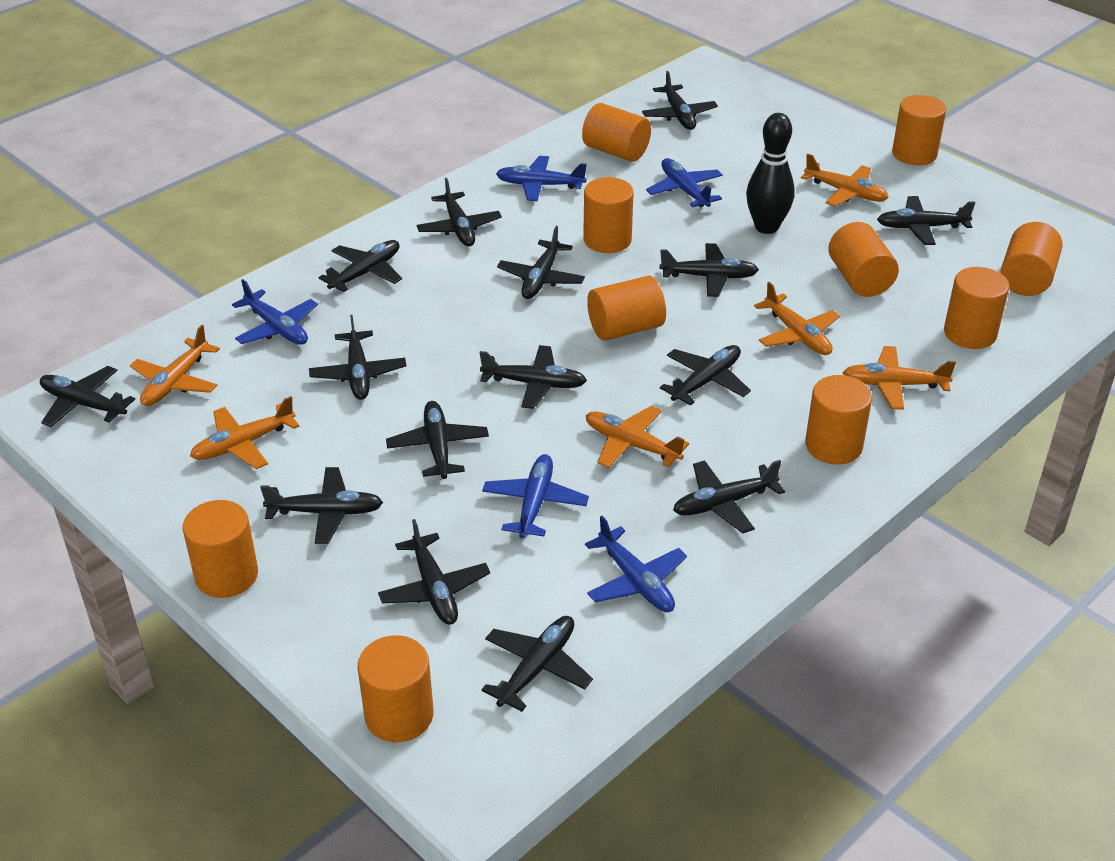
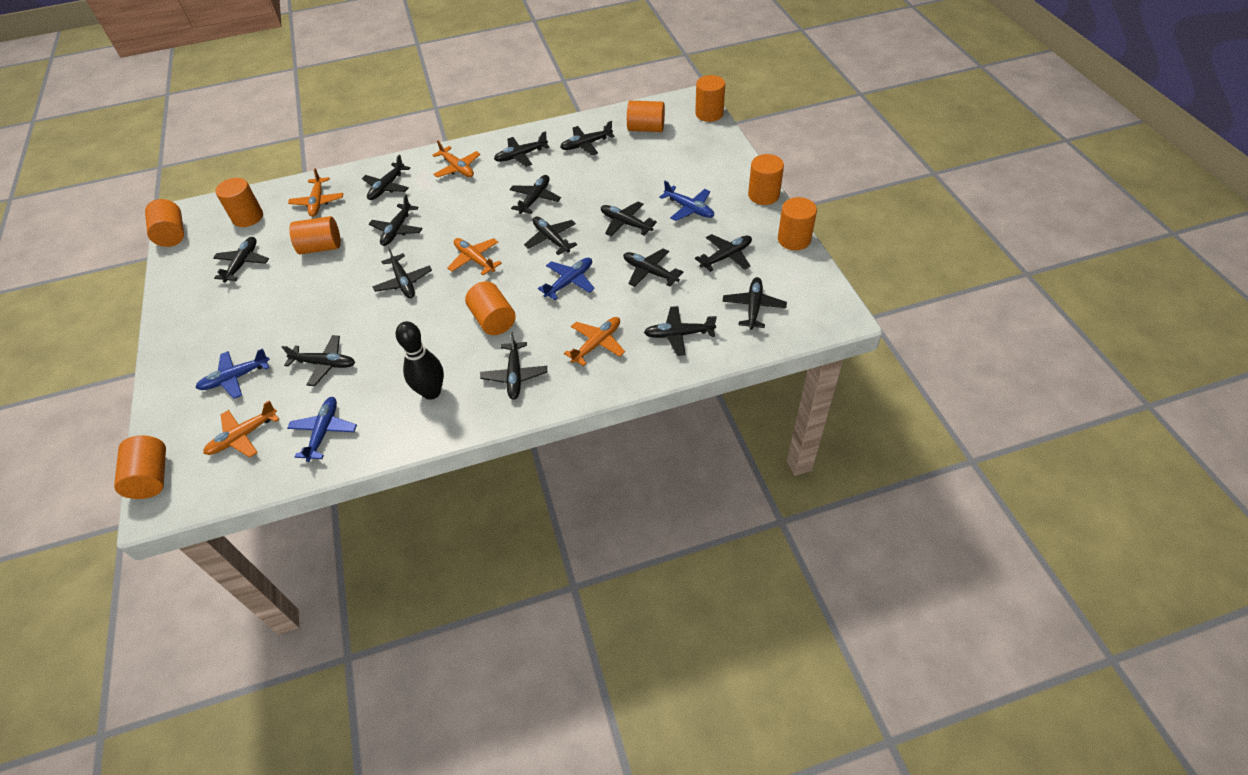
blue plane: 5 -> 4
orange cylinder: 10 -> 9
orange plane: 6 -> 5

